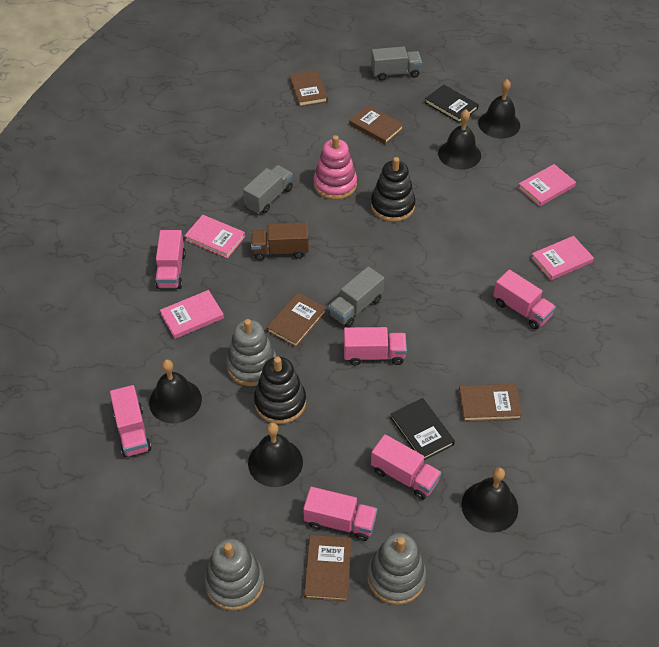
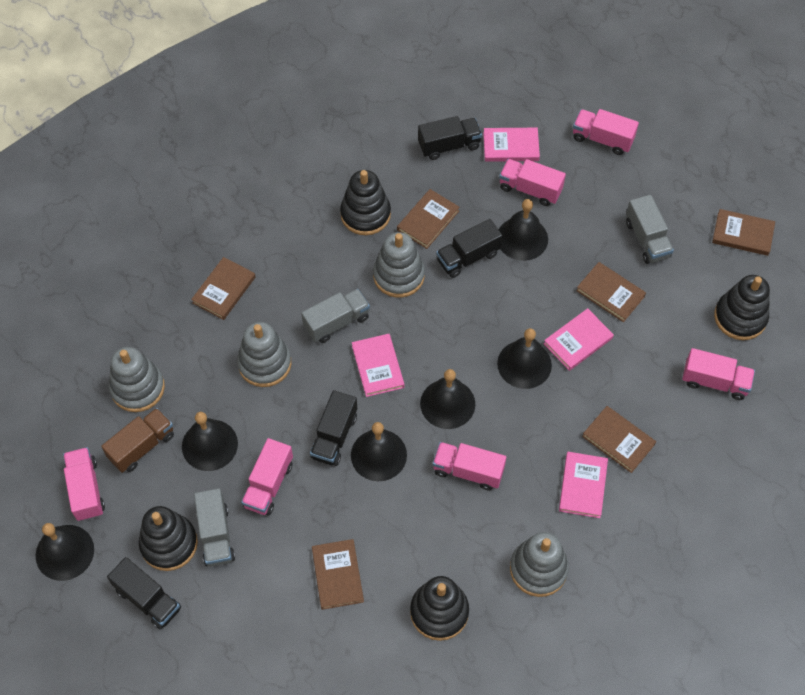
black bell: 5 -> 6
black book: 2 -> 0
black stacking toy: 2 -> 4
black truck: 0 -> 4
brown book: 5 -> 6
grey stacking toy: 3 -> 4
pink stacking toy: 1 -> 0

